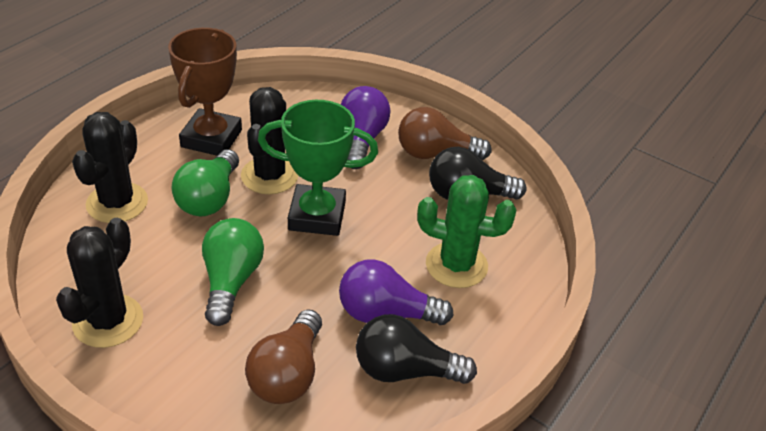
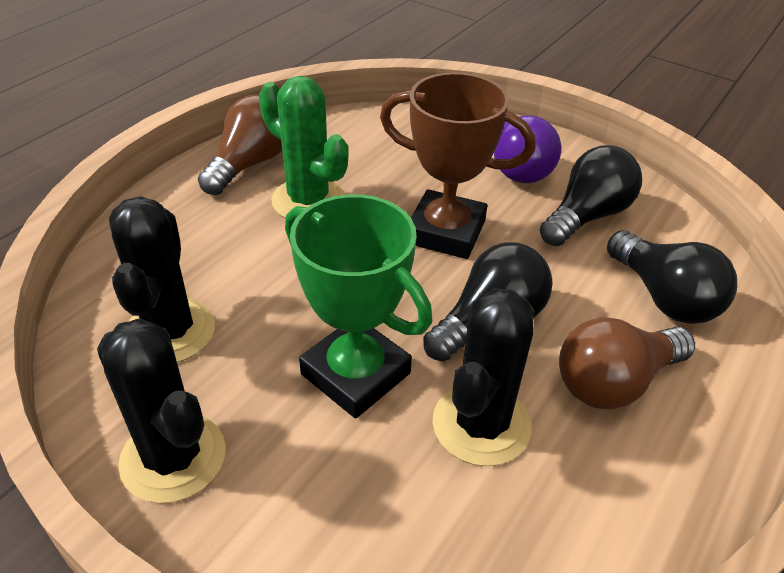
black light bulb: 2 -> 3
green light bulb: 2 -> 0
purple light bulb: 2 -> 1

